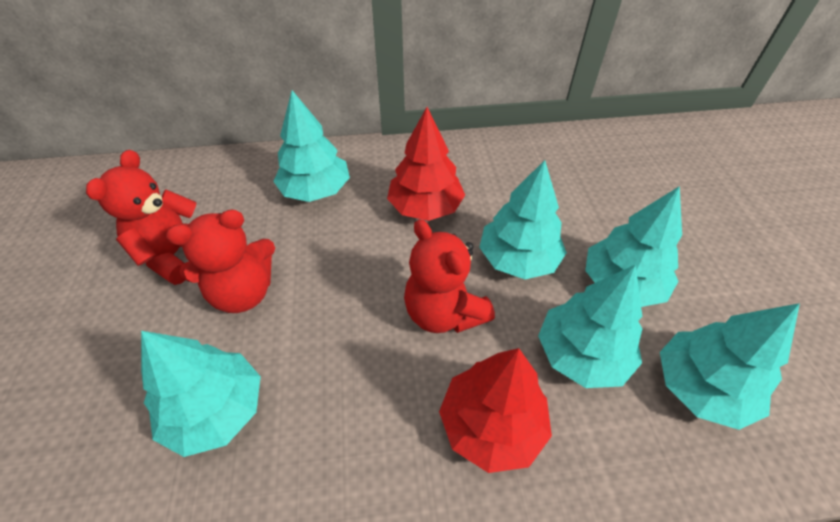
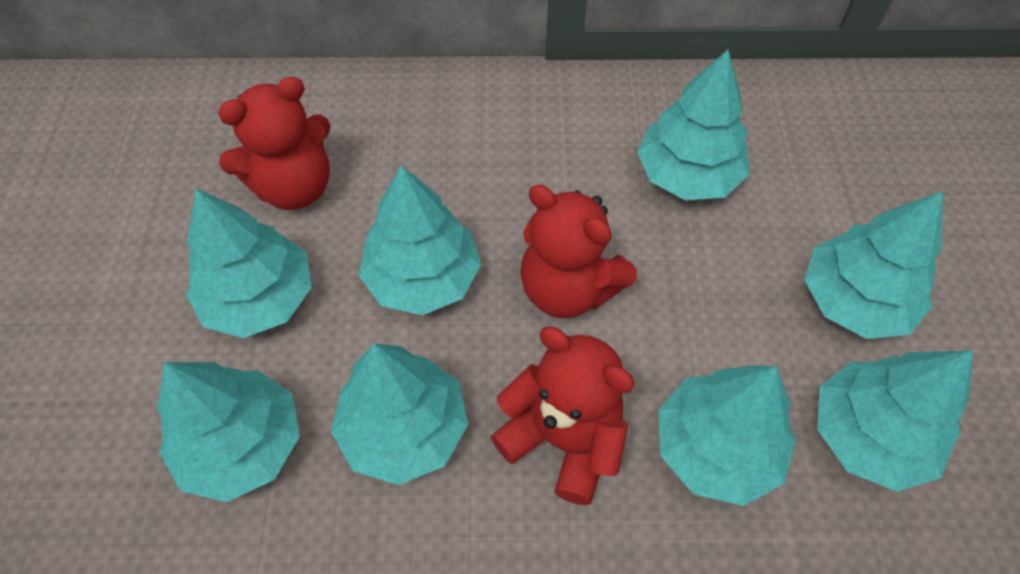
red tree: 2 -> 0
turquoise tree: 6 -> 8

